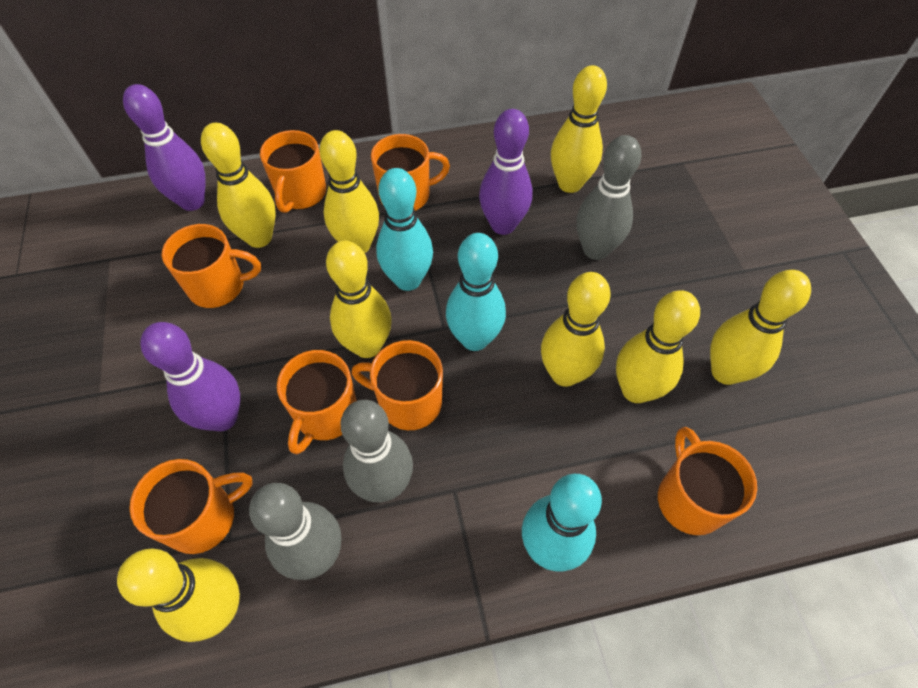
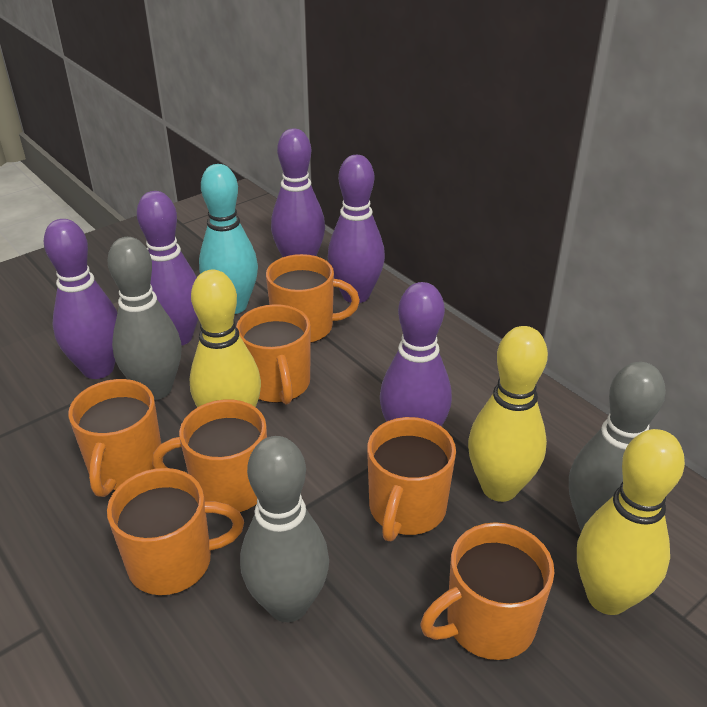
purple bowling pin: 3 -> 5
turquoise bowling pin: 3 -> 1
yellow bowling pin: 8 -> 3

